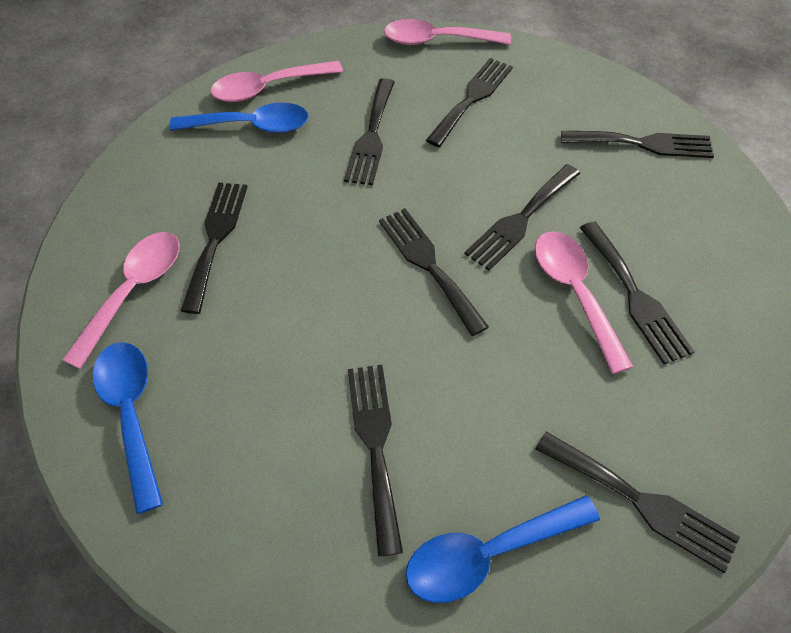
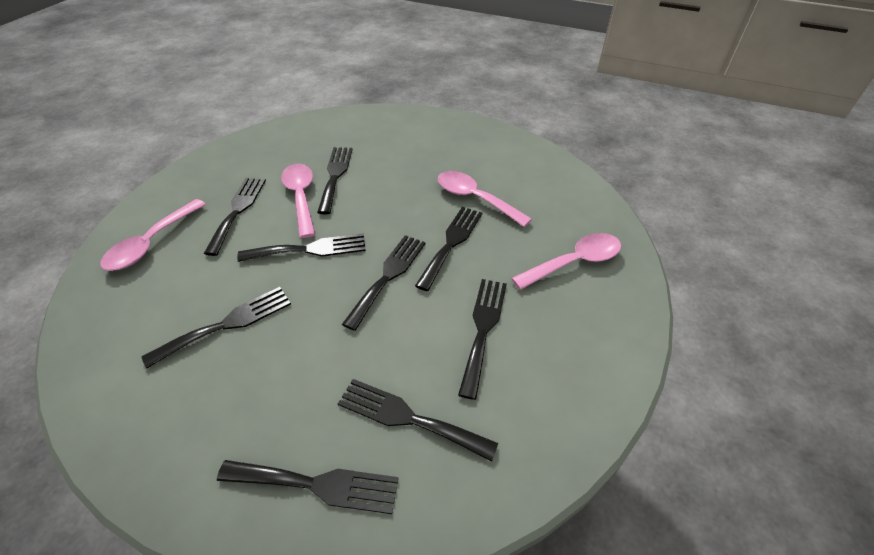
blue spoon: 3 -> 0

